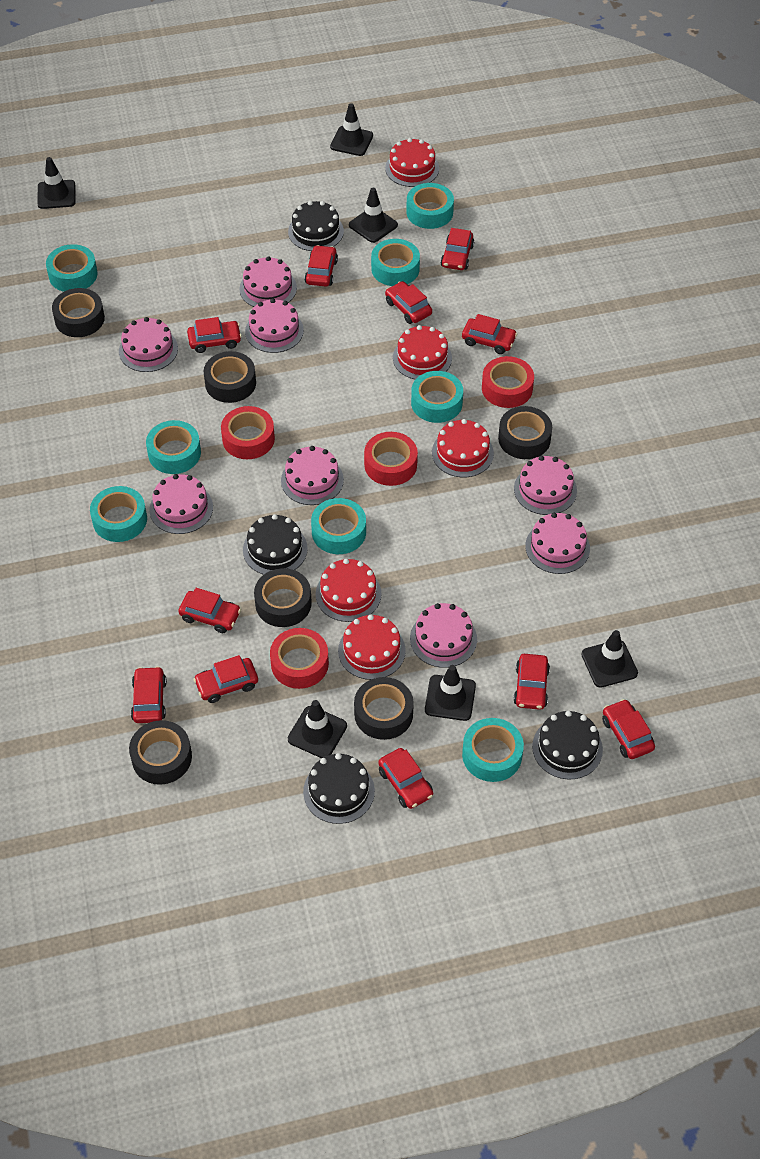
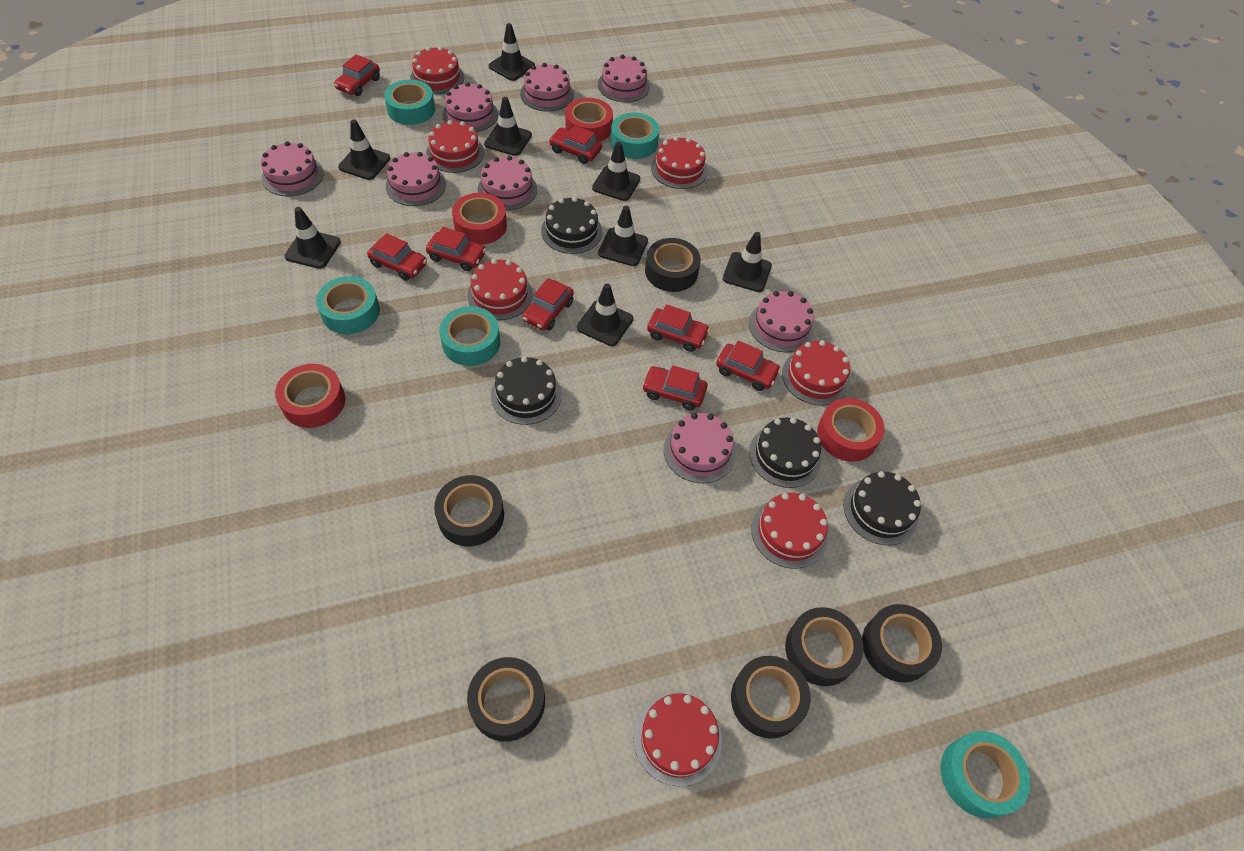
black traffic cone: 6 -> 8
red cake: 5 -> 7
red car: 11 -> 8
turquoise tape: 8 -> 5

